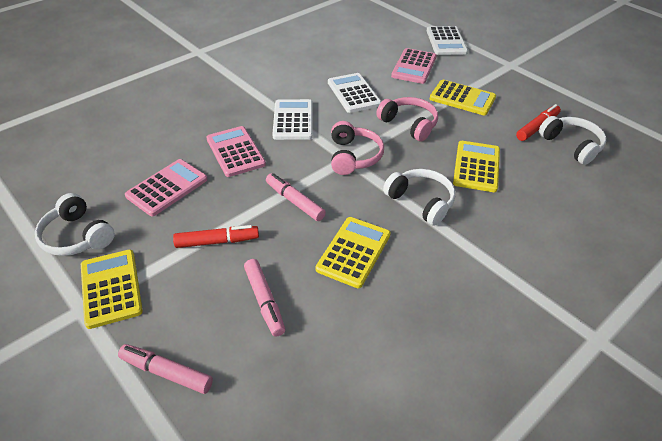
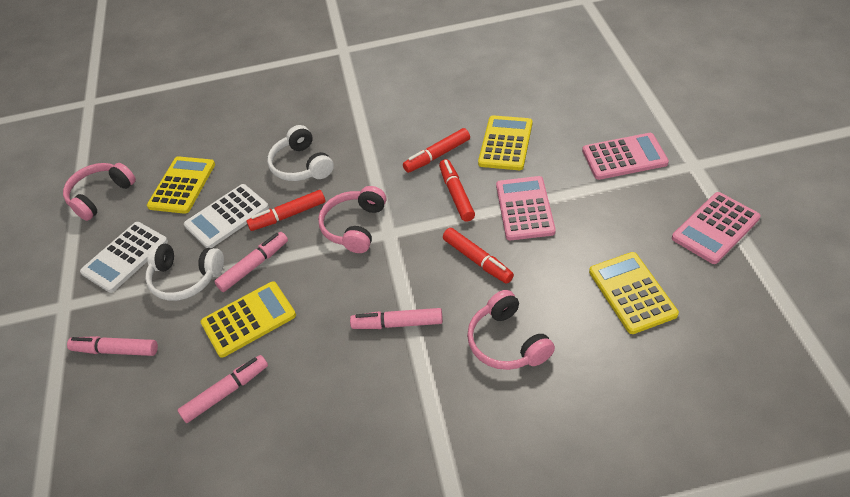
pink headphones: 2 -> 3
pink marker: 3 -> 4
red marker: 2 -> 4
white calculator: 3 -> 2
white headphones: 3 -> 2

